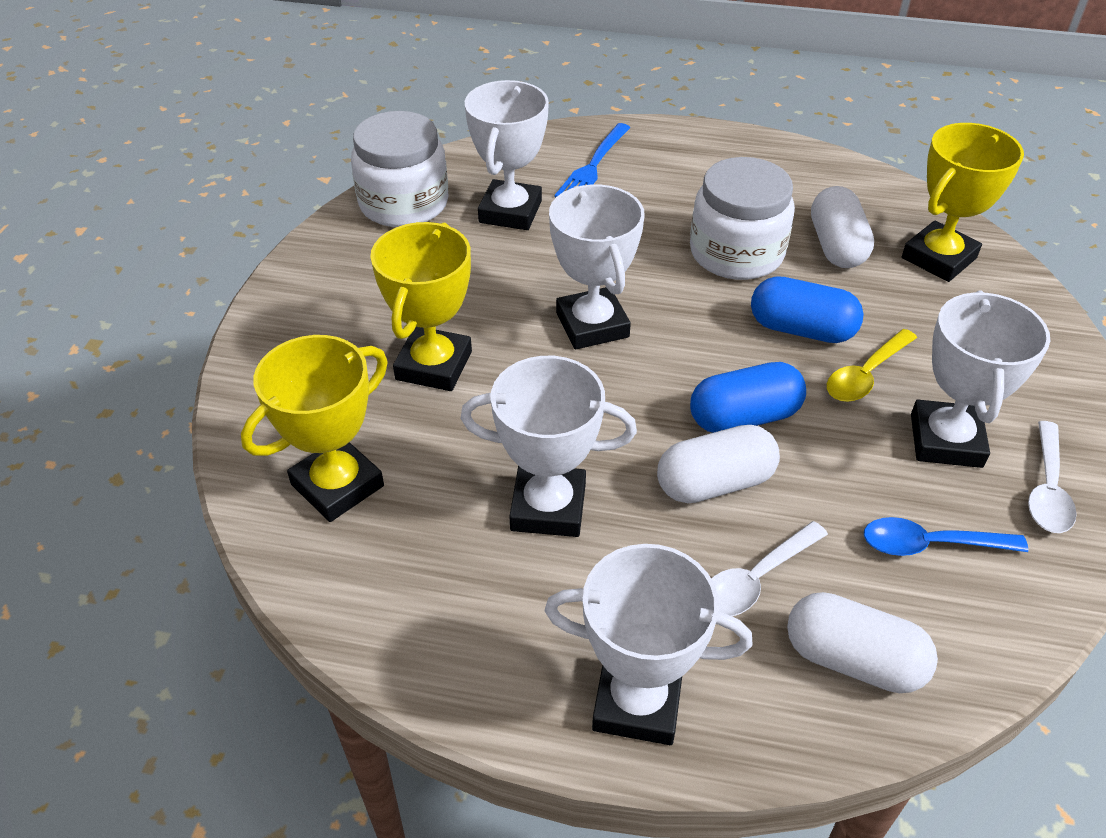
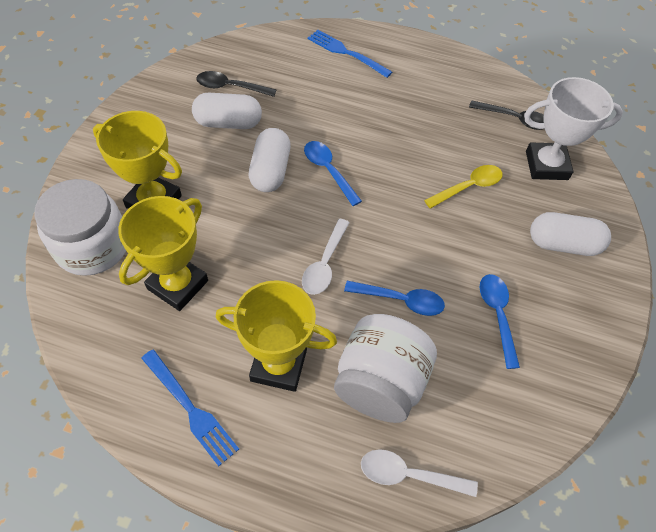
black spoon: 0 -> 2
blue capsule: 2 -> 0
blue fork: 1 -> 2
blue spoon: 1 -> 3
white trophy: 5 -> 1

